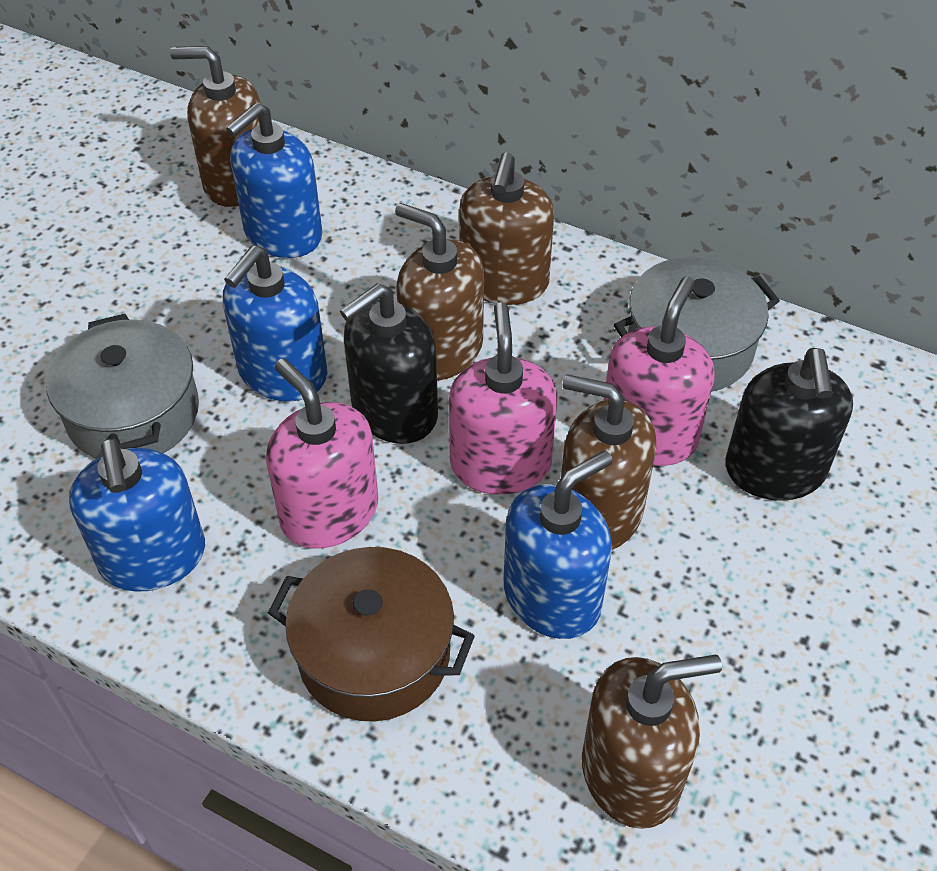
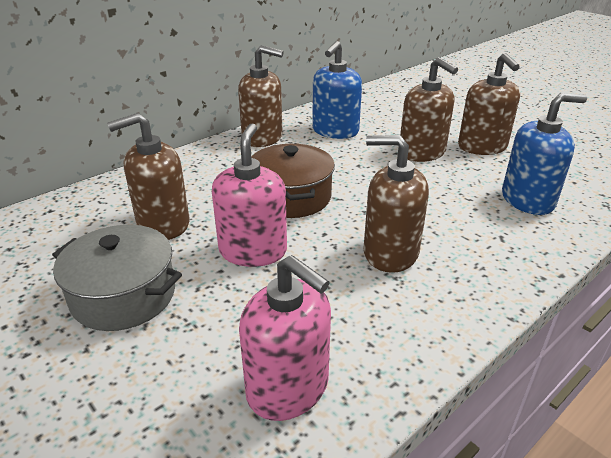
black soap dispenser: 2 -> 0
blue soap dispenser: 4 -> 2
grey pot: 2 -> 1
pink soap dispenser: 3 -> 2

